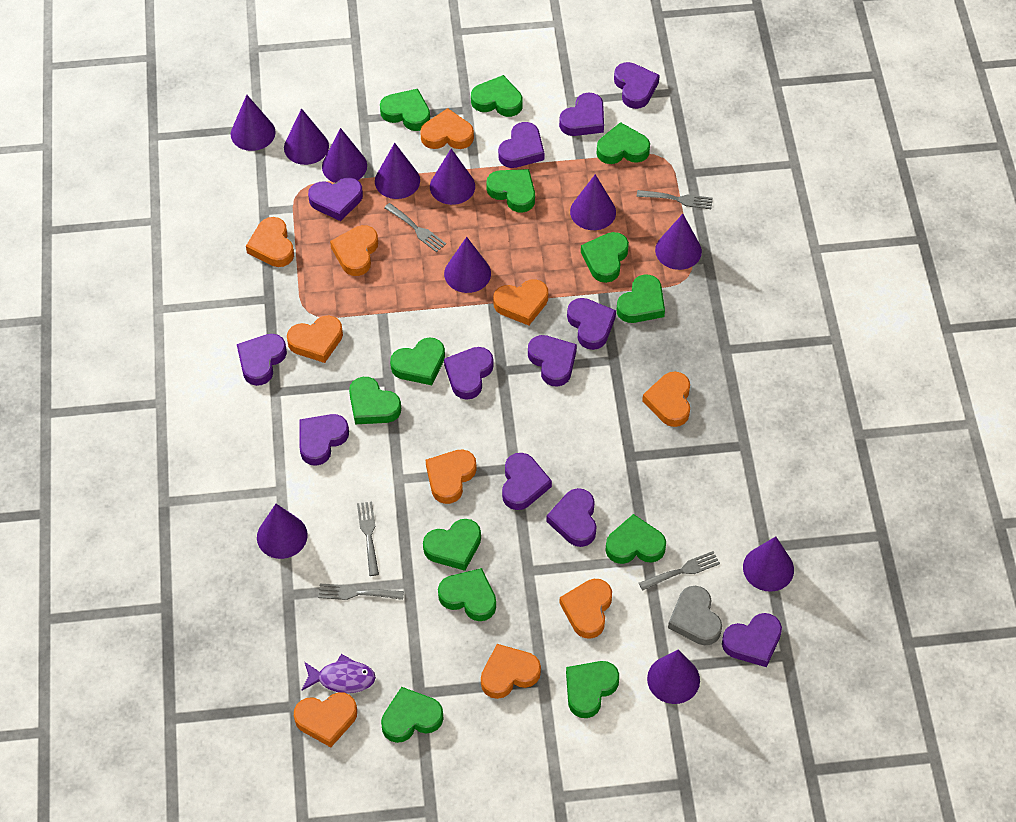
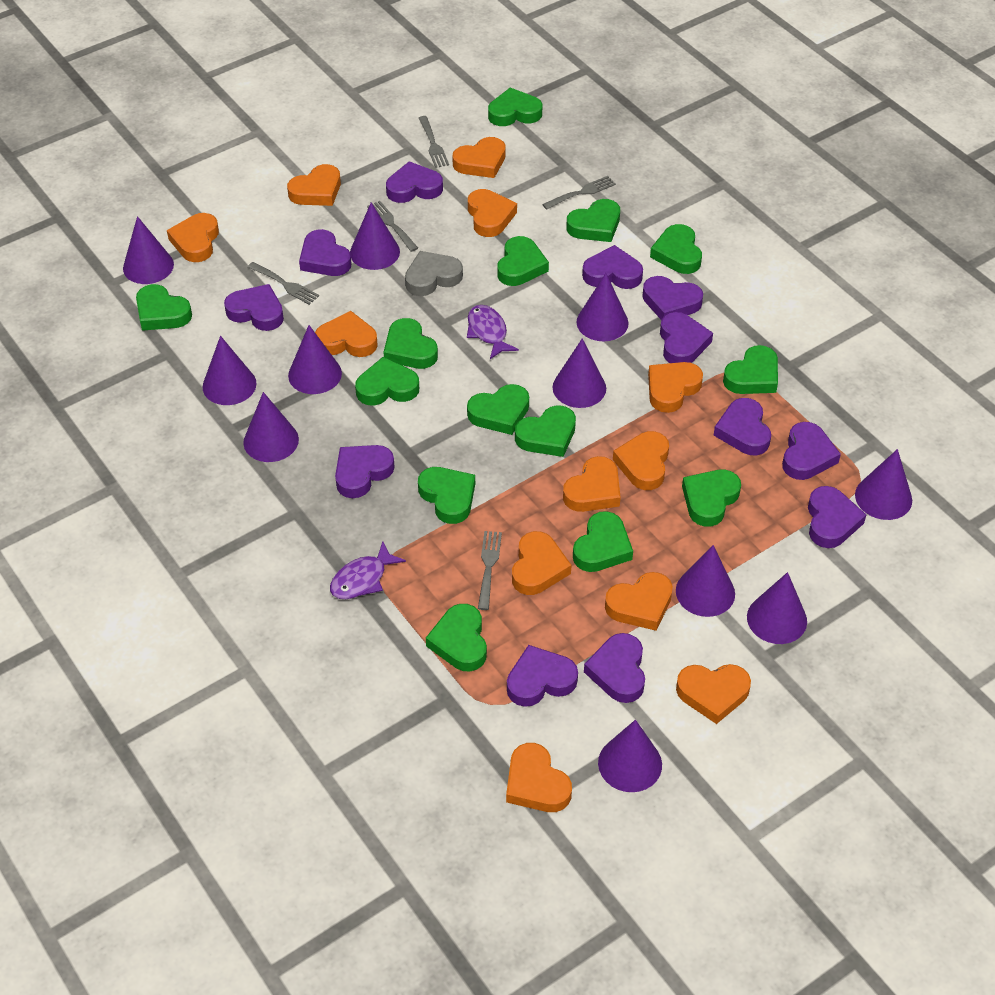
green heart: 13 -> 14
orange heart: 10 -> 12
purple fish: 1 -> 2

